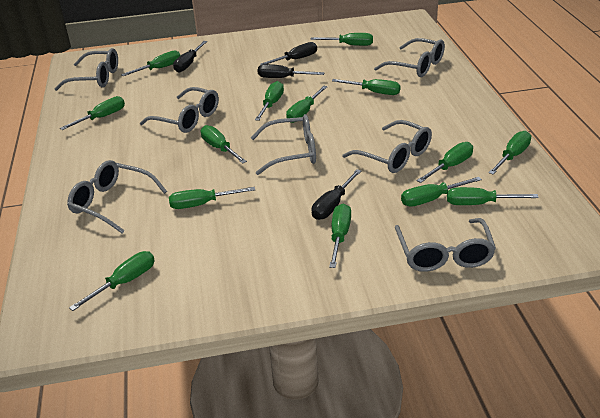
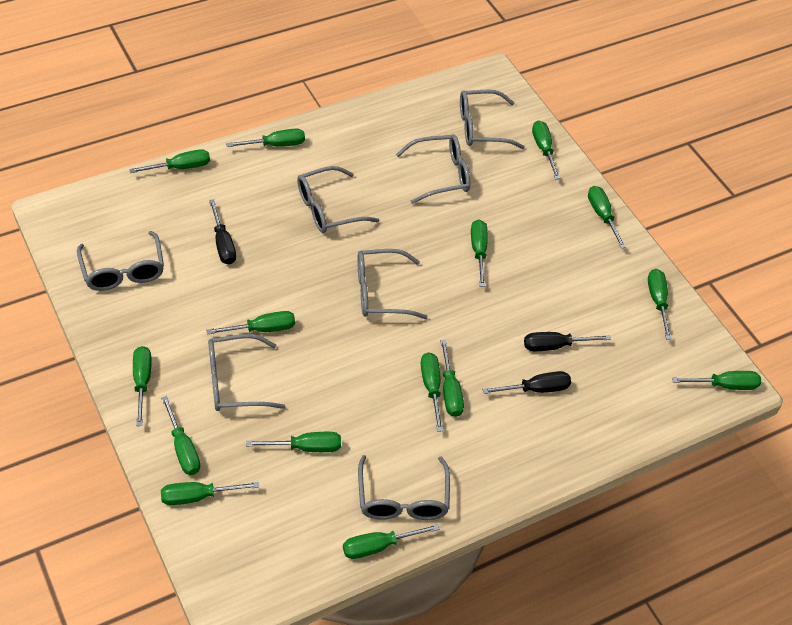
black screwdriver: 4 -> 3
green screwdriver: 14 -> 15

